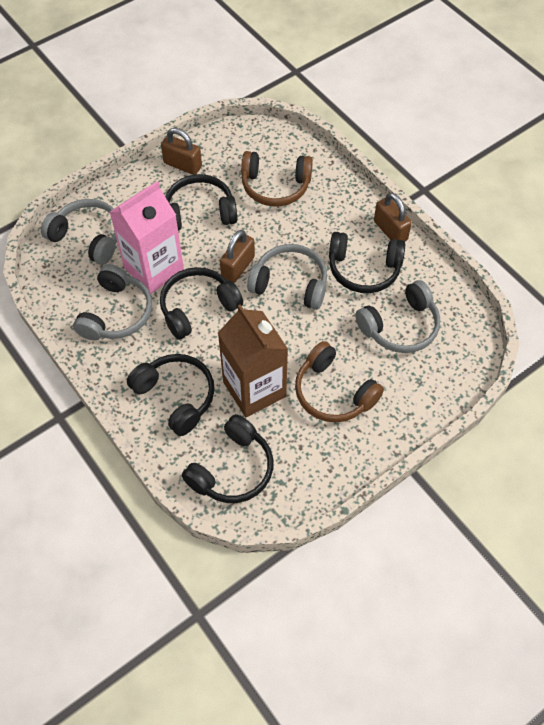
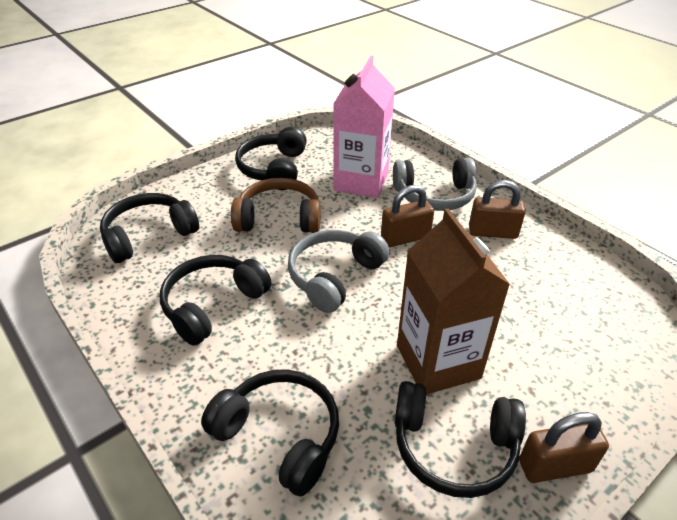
brown headphones: 2 -> 1
grey headphones: 4 -> 2

